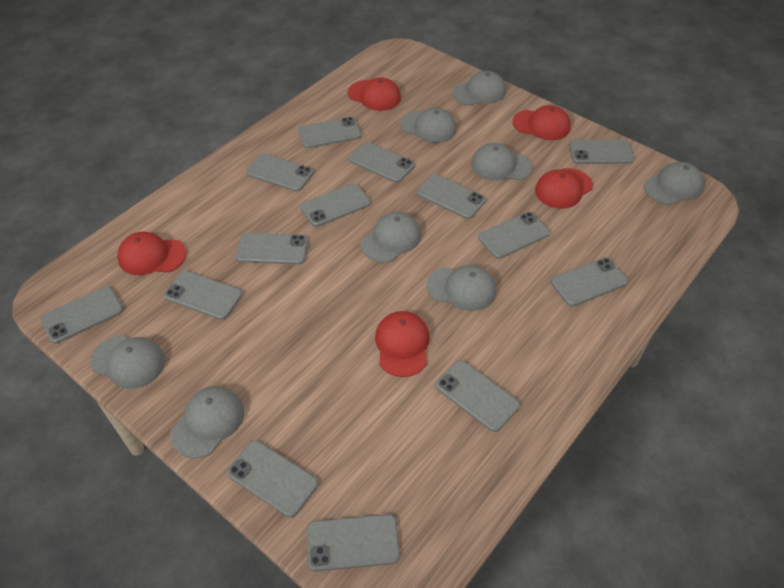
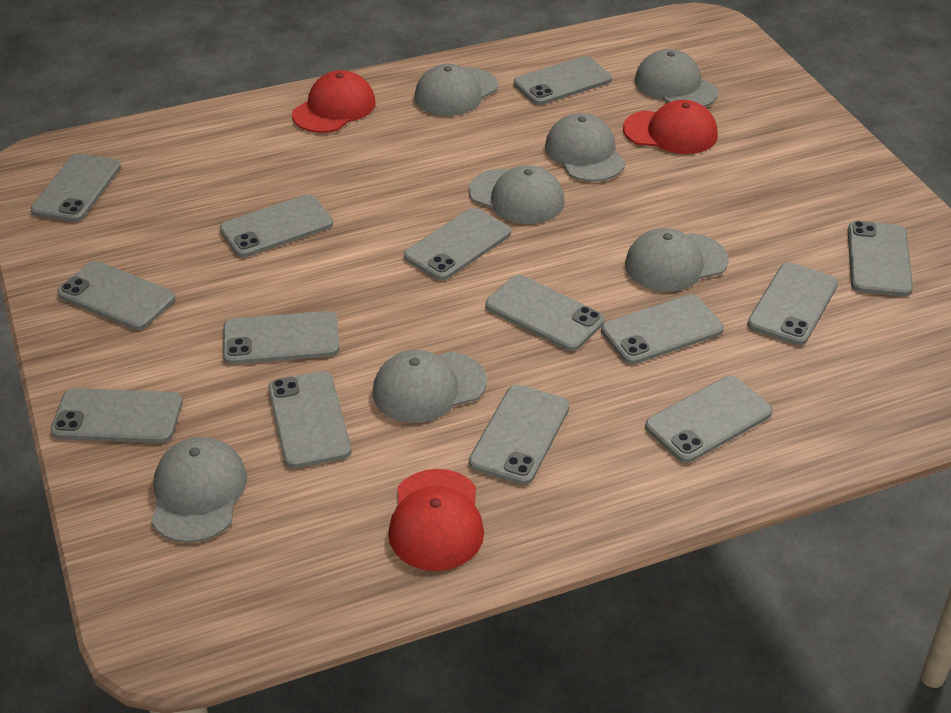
grey cap: 8 -> 7
red cap: 5 -> 3

